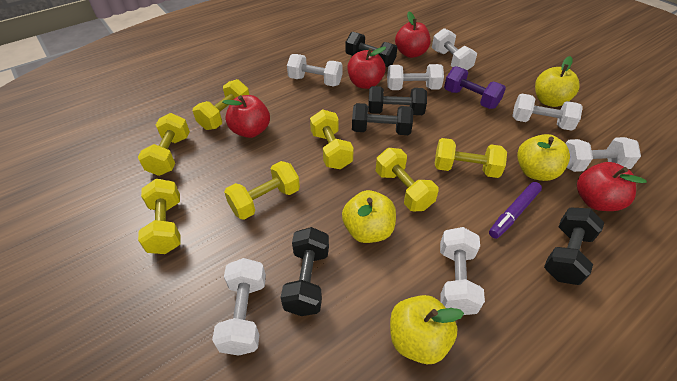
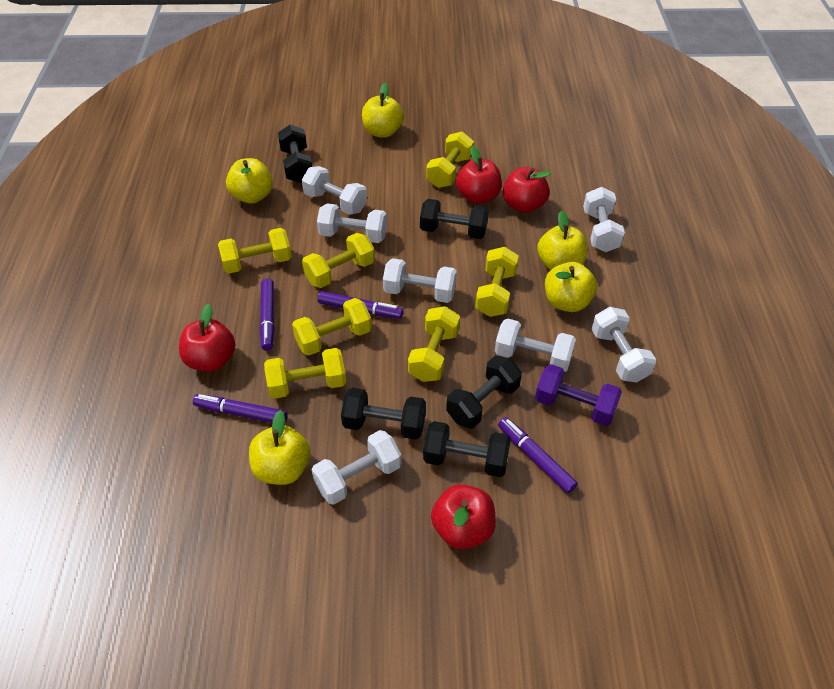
purple marker: 1 -> 4
yellow apple: 4 -> 5

